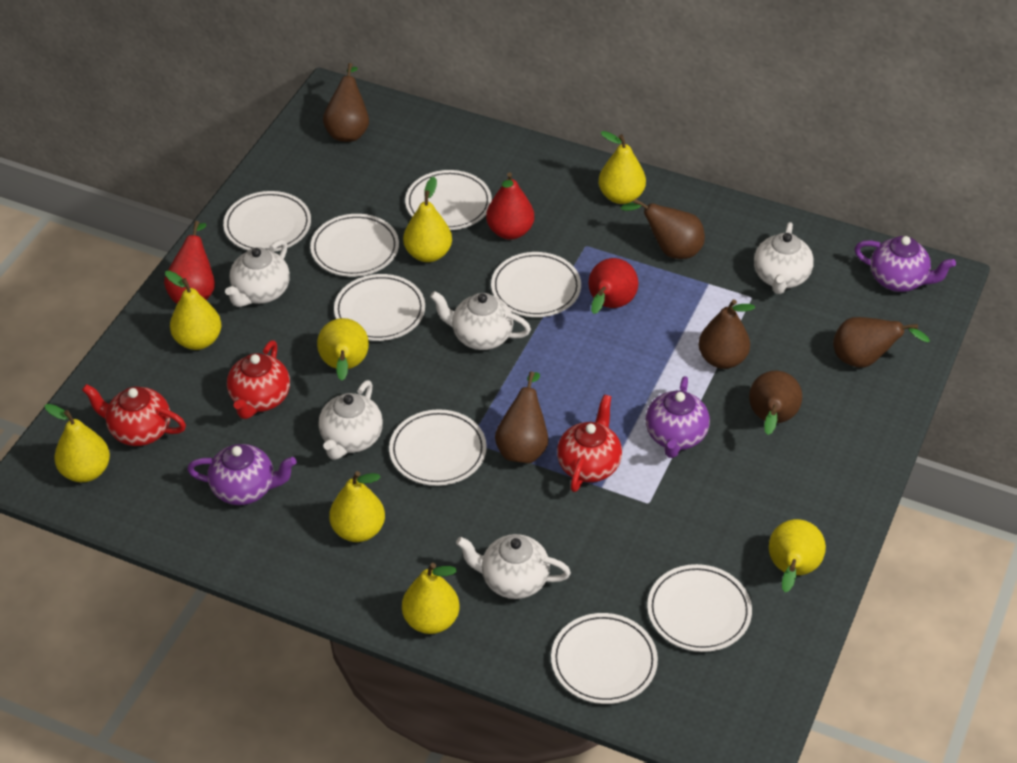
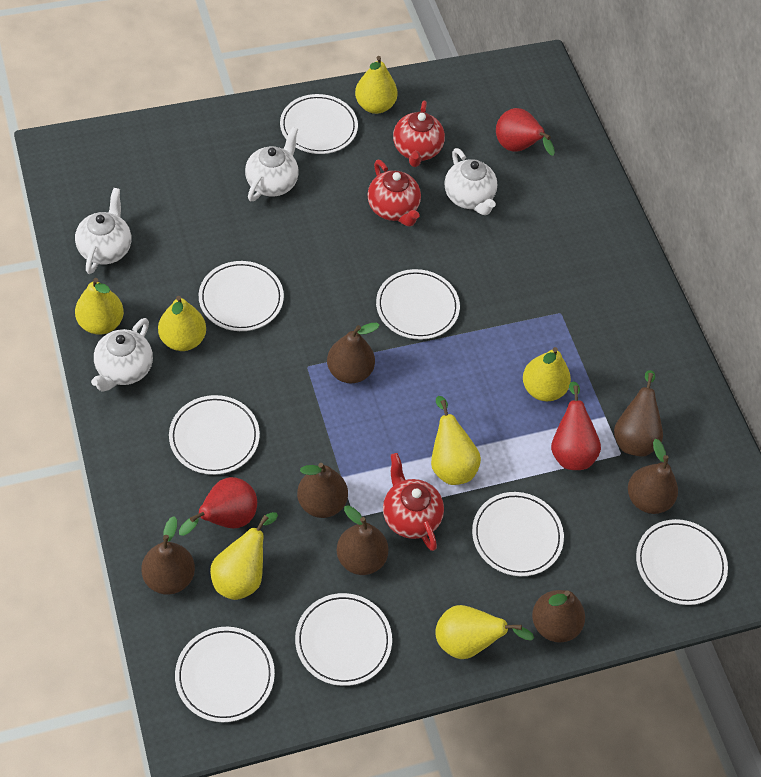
brown pear: 6 -> 7
purple teapot: 3 -> 0
white teapot: 5 -> 4
yellow pear: 8 -> 7

